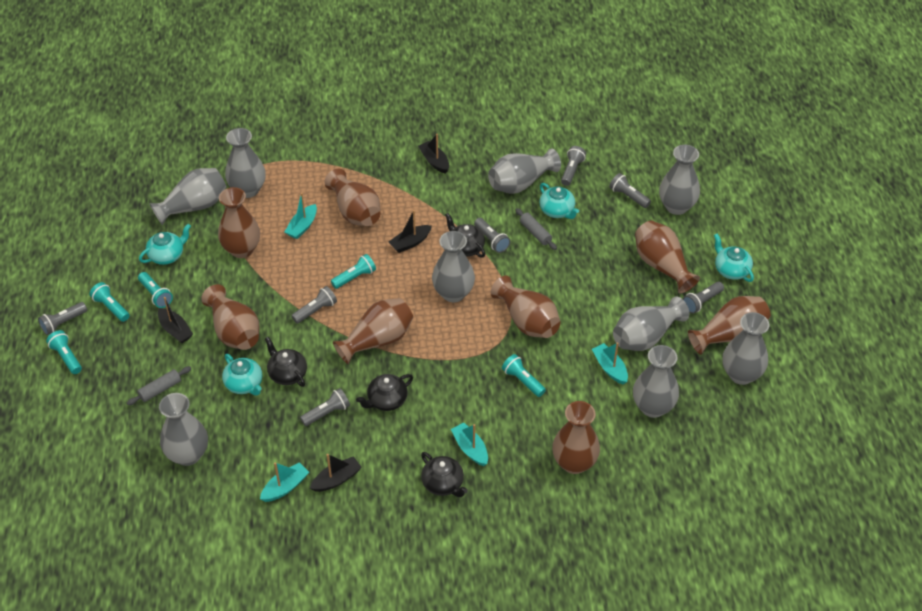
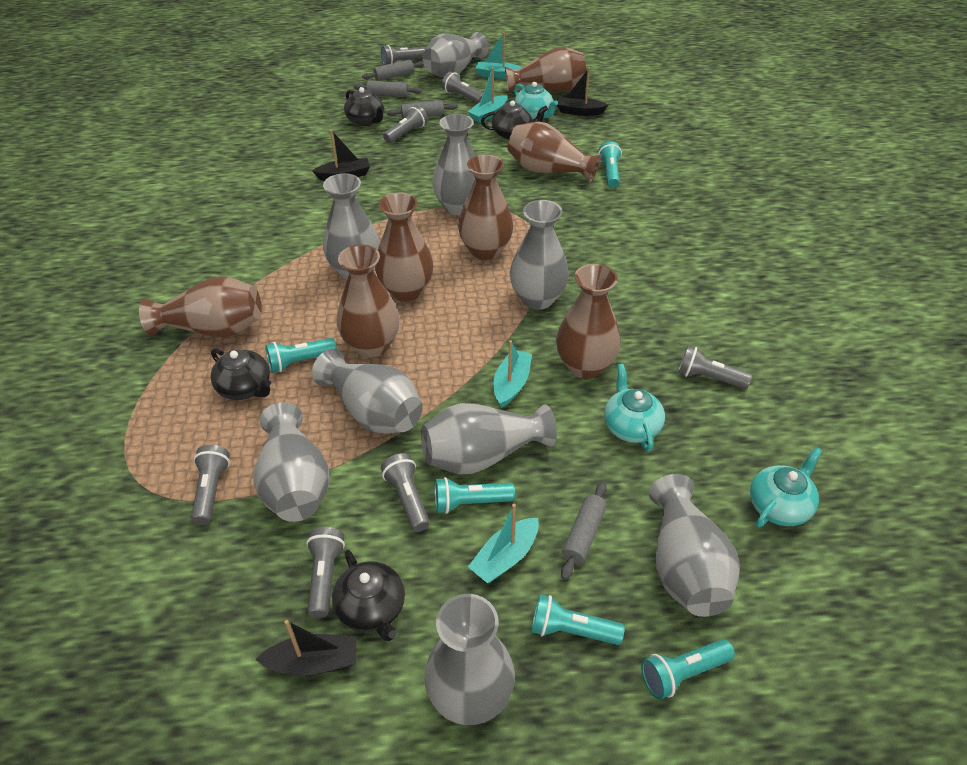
black boat: 4 -> 3
brown vase: 8 -> 7
grey rolling pin: 2 -> 4
turquoise teapot: 4 -> 3

